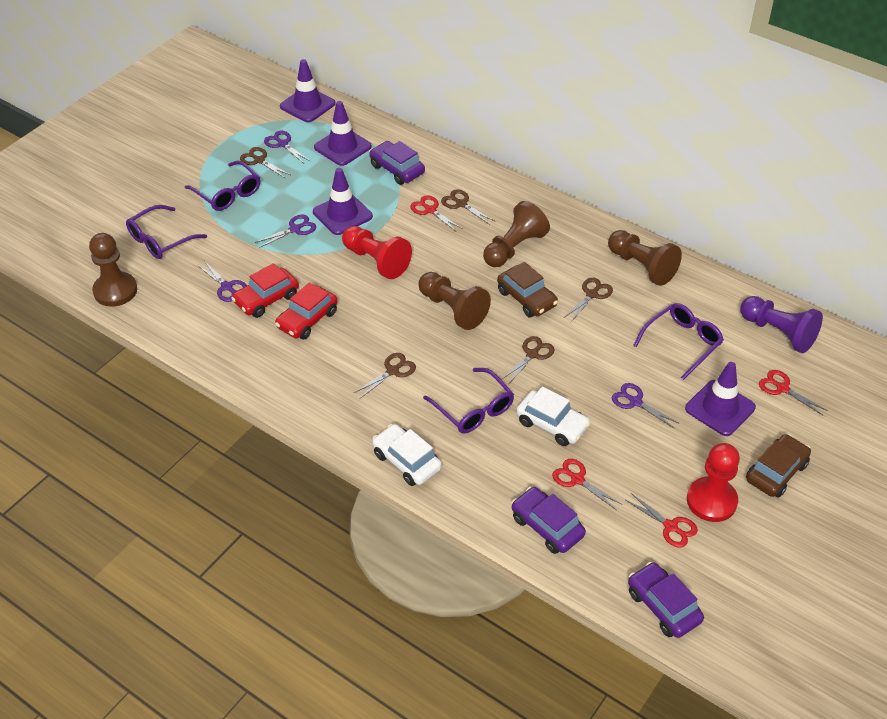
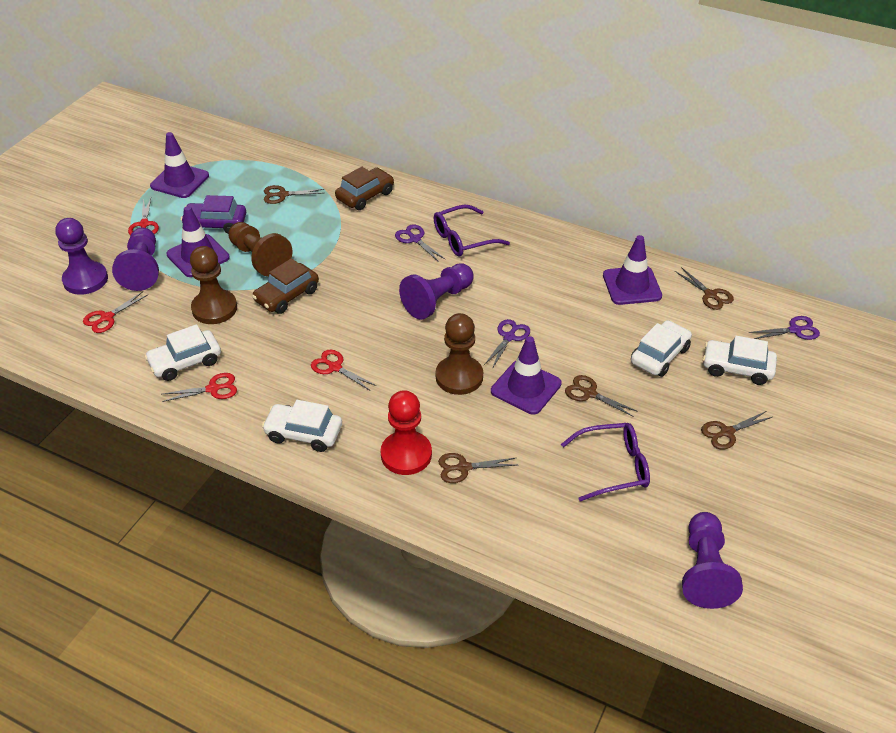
brown pawn: 4 -> 3
purple car: 3 -> 1
purple glasses: 4 -> 2
purple pawn: 1 -> 4
purple scissors: 4 -> 3
red car: 2 -> 0
red pawn: 2 -> 1
white car: 2 -> 4

